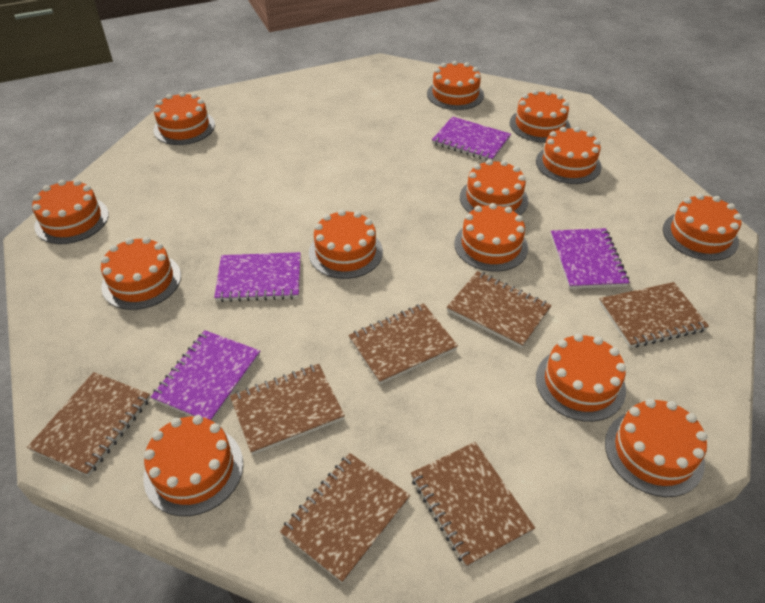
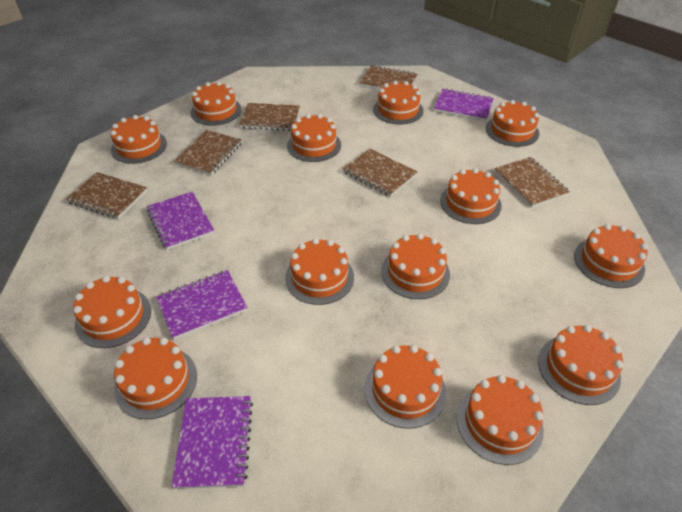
brown notebook: 7 -> 6
orange cake: 13 -> 14

